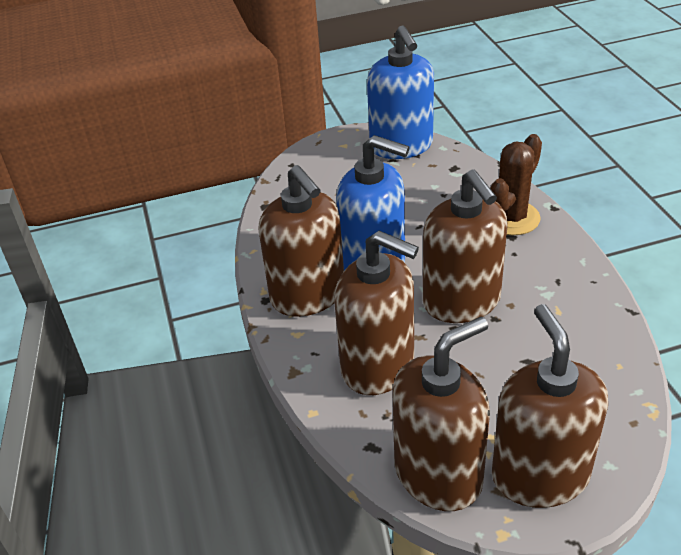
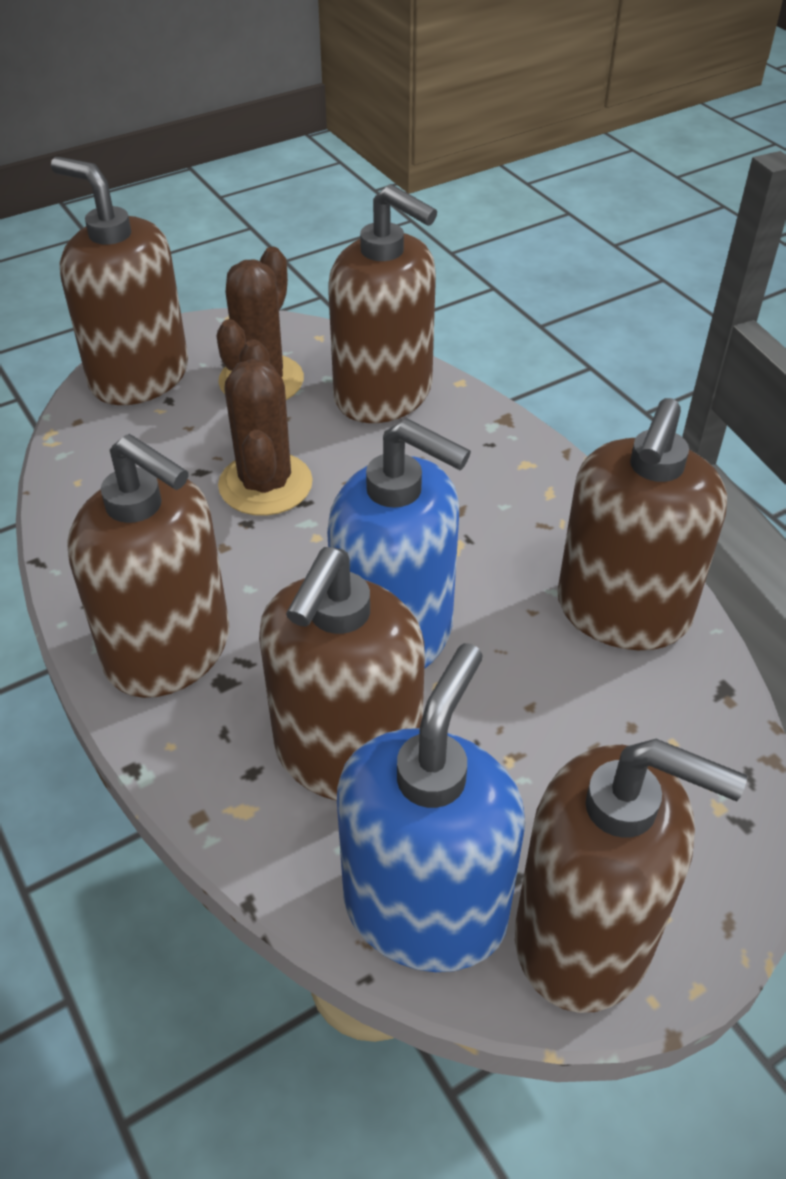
brown cactus: 1 -> 2
brown soap dispenser: 5 -> 6

